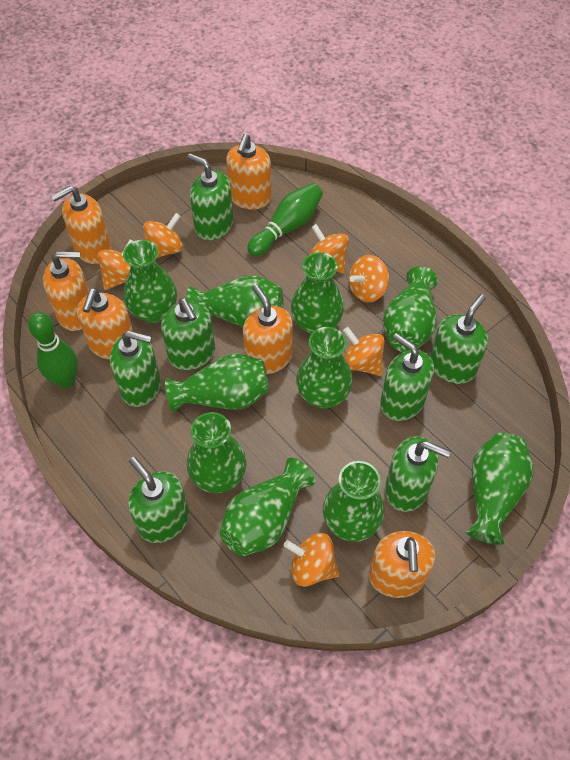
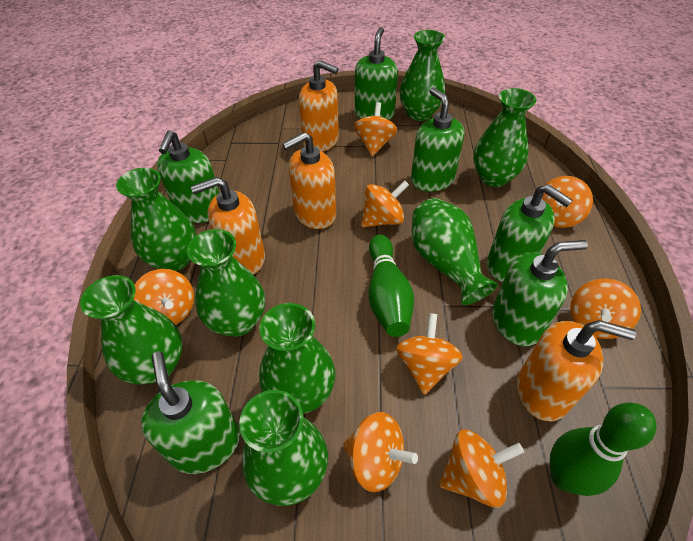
green soap dispenser: 7 -> 6
green vase: 10 -> 8
orange soap dispenser: 6 -> 4
orange spinning top: 6 -> 8

